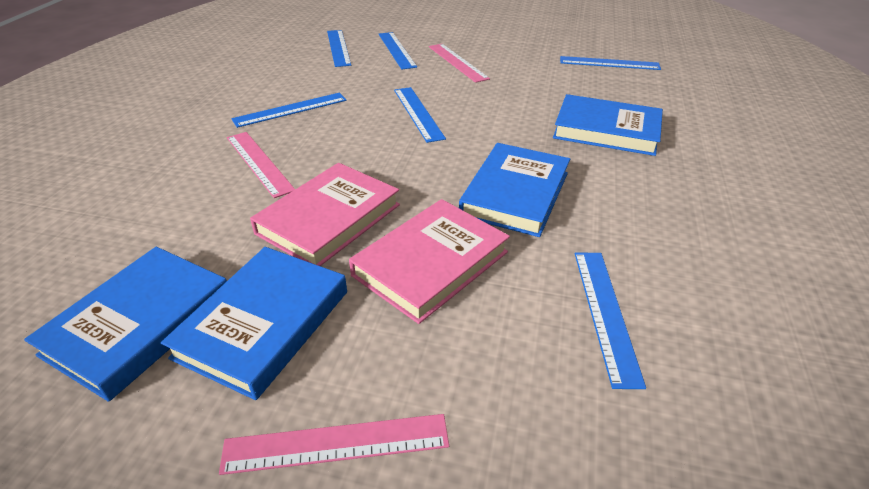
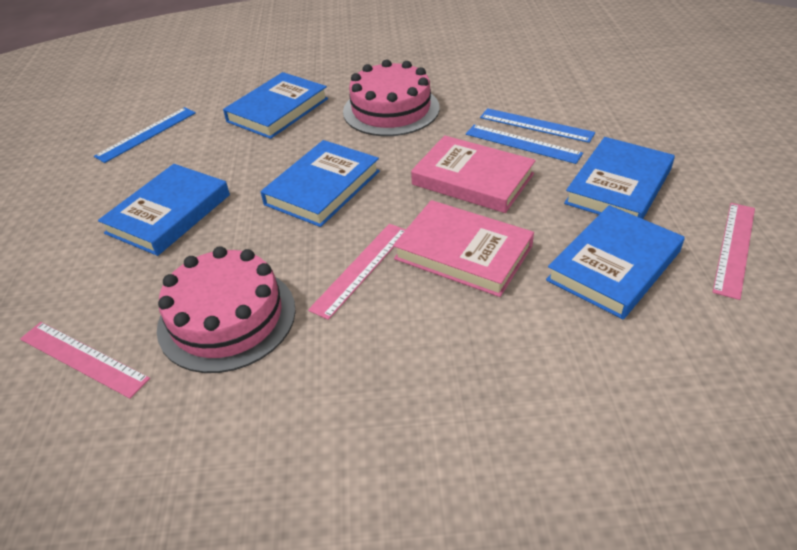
blue book: 4 -> 5
blue ruler: 6 -> 3
pink cake: 0 -> 2

